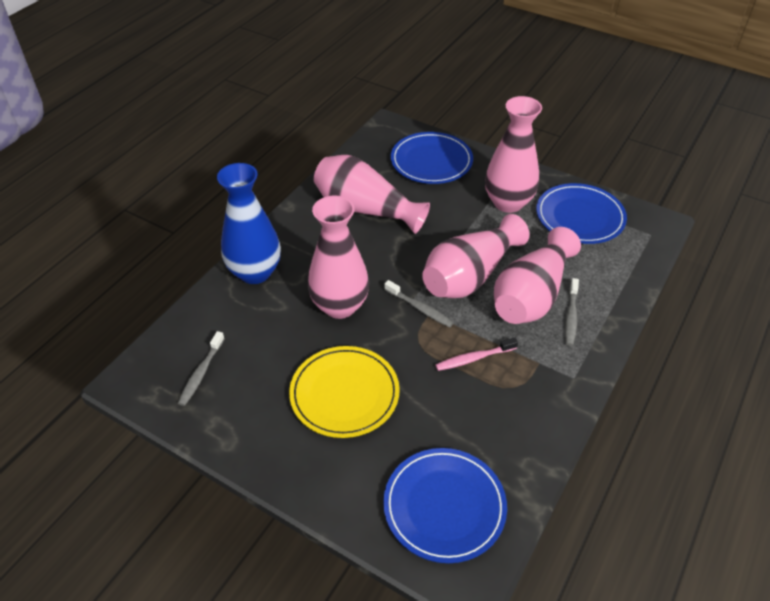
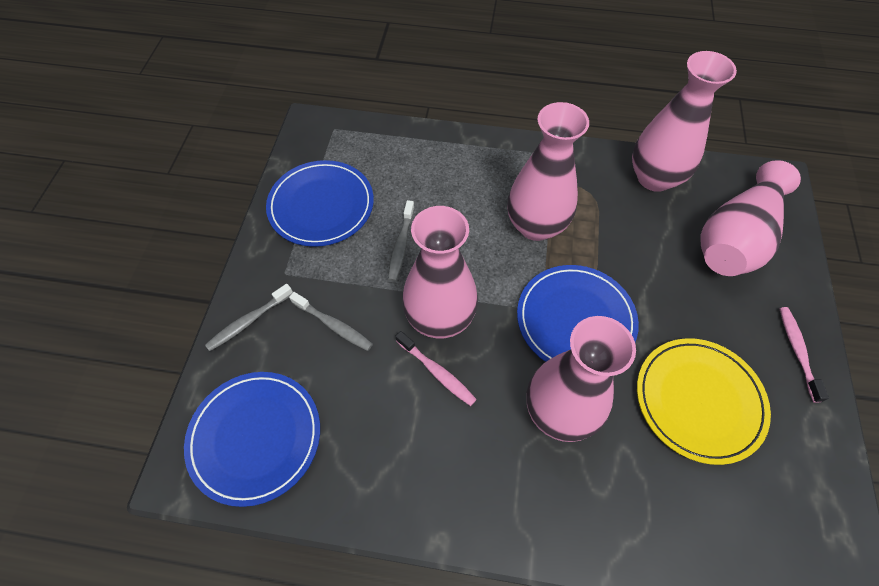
blue vase: 1 -> 0
pink toothbrush: 1 -> 2

